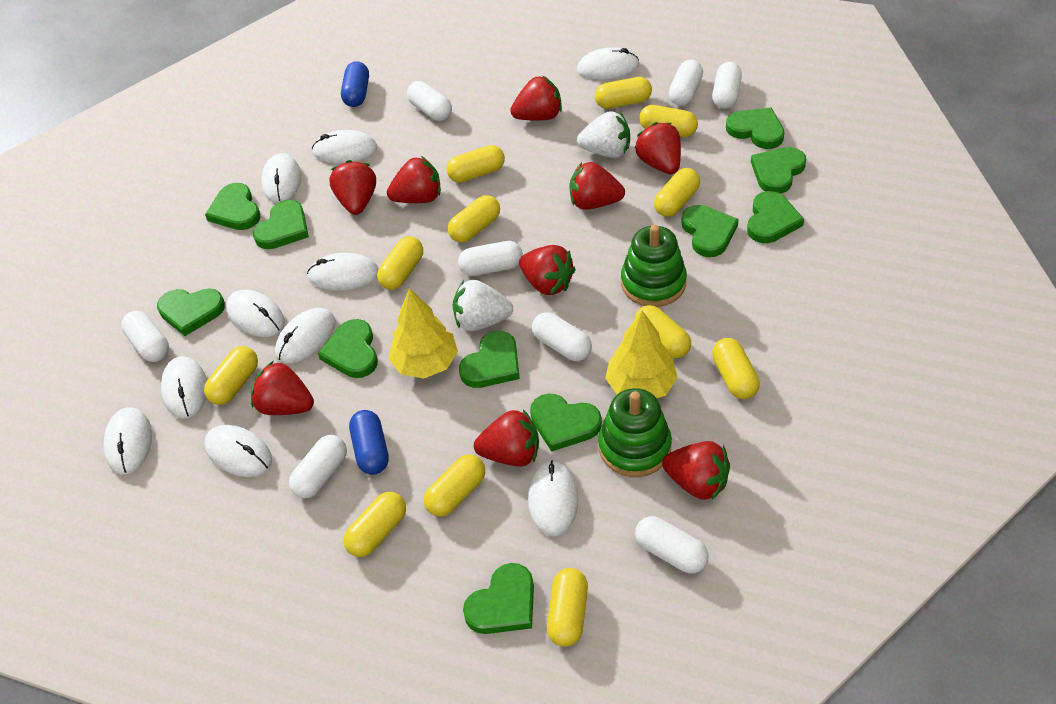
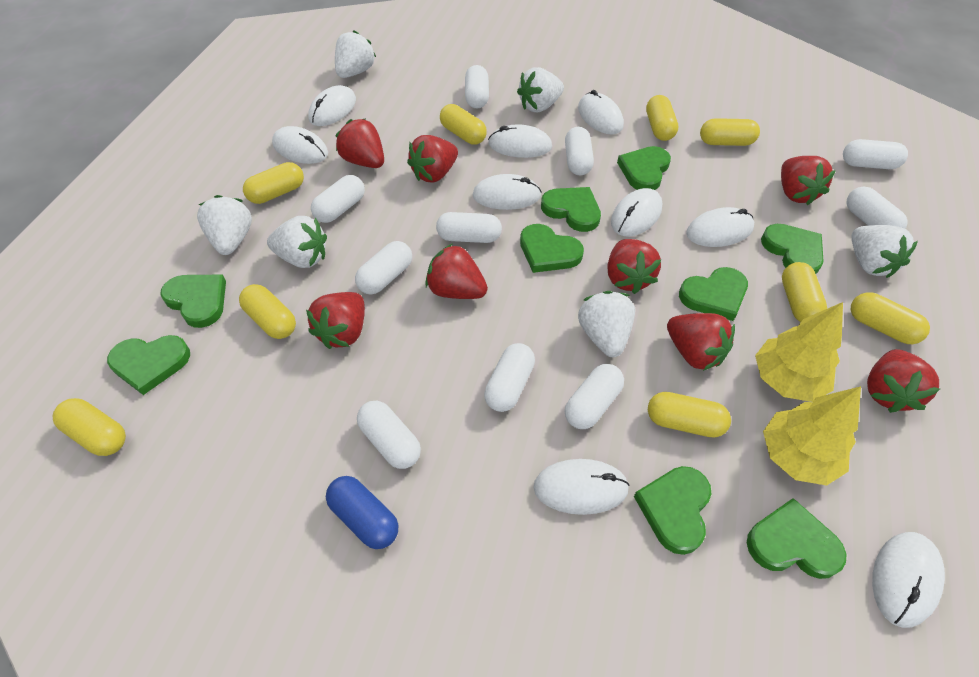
blue capsule: 2 -> 1
green heart: 11 -> 9
green stacking toy: 2 -> 0
red strawberry: 9 -> 8
white capsule: 8 -> 10
white mouse: 10 -> 9
white strawberry: 2 -> 6
yellow capsule: 12 -> 9

